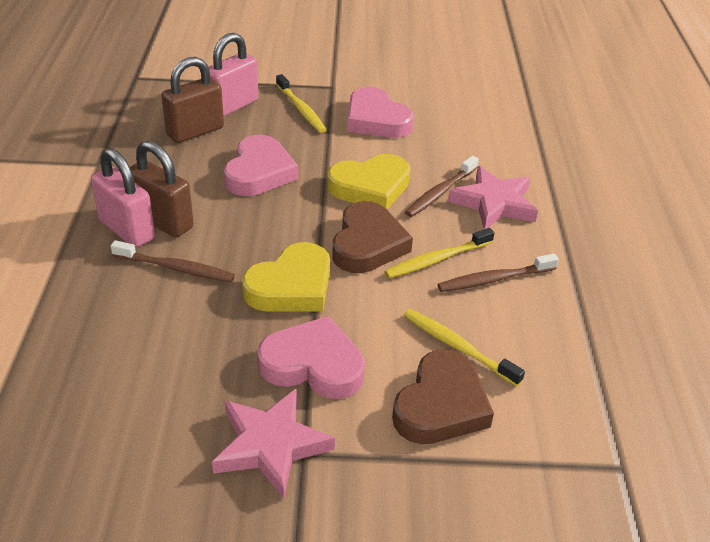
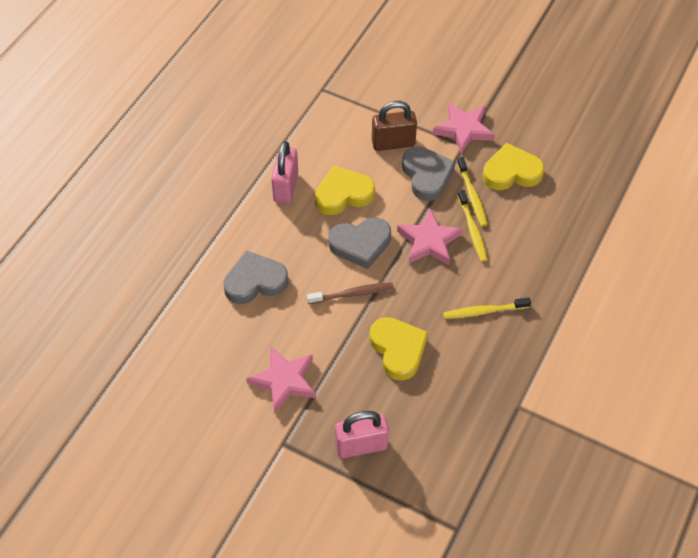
brown heart: 2 -> 0
brown padlock: 2 -> 1
brown toothbrush: 3 -> 1
grey heart: 0 -> 3
pink heart: 3 -> 0
pink star: 2 -> 3
yellow heart: 2 -> 3

